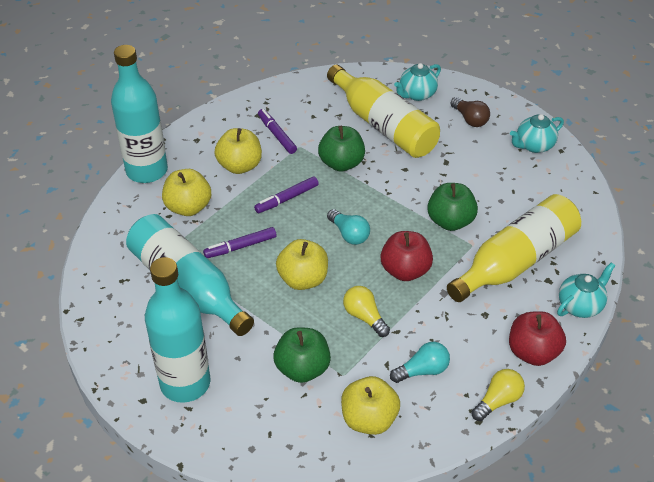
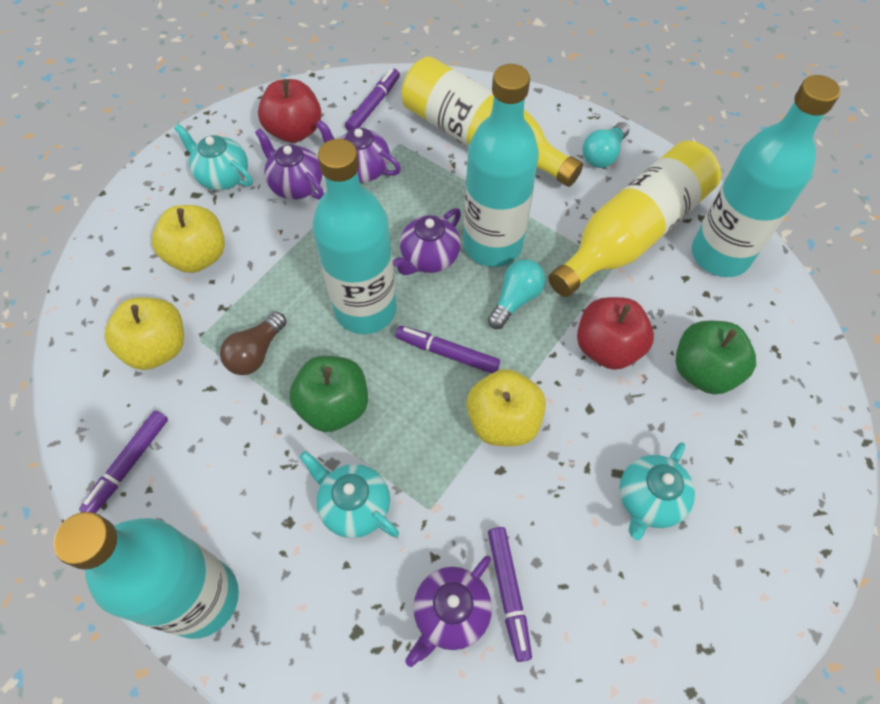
green apple: 3 -> 2
purple marker: 3 -> 4
purple teapot: 0 -> 4
turquoise bottle: 3 -> 4
yellow apple: 4 -> 3
yellow light bulb: 2 -> 0

